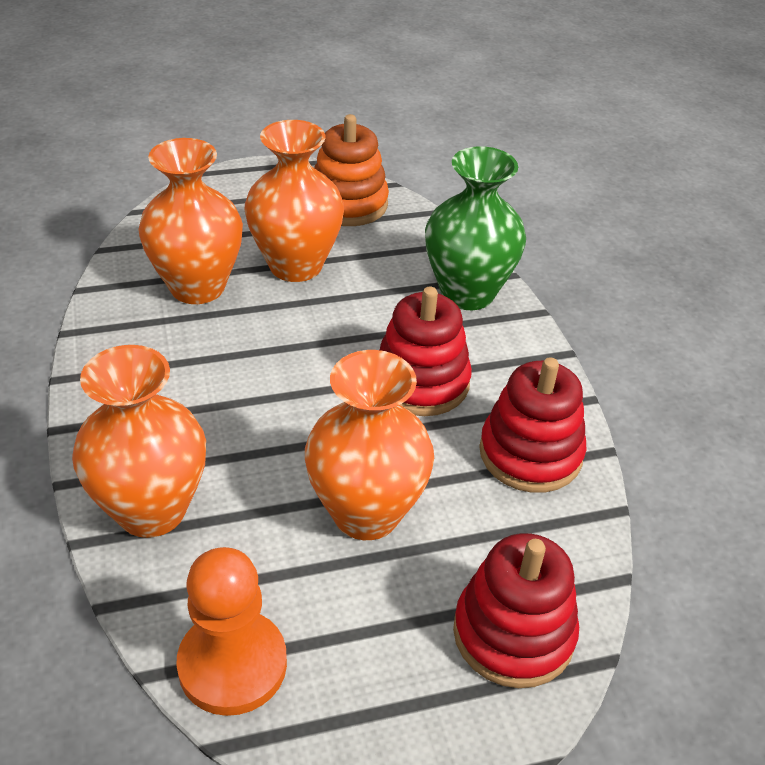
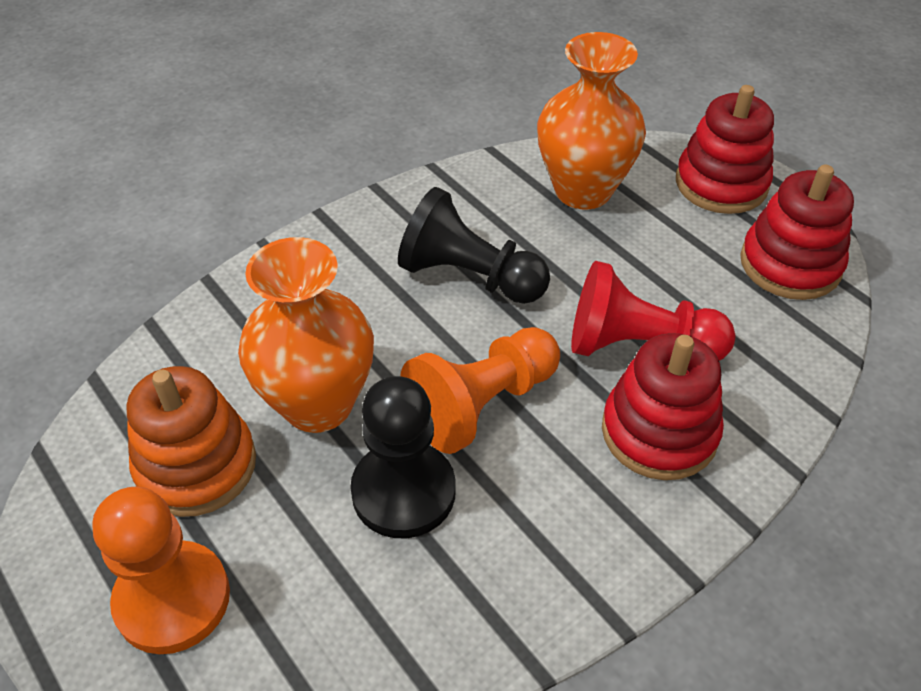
black pawn: 0 -> 2
green vase: 1 -> 0
orange pawn: 1 -> 2
orange vase: 4 -> 2
red pawn: 0 -> 1

